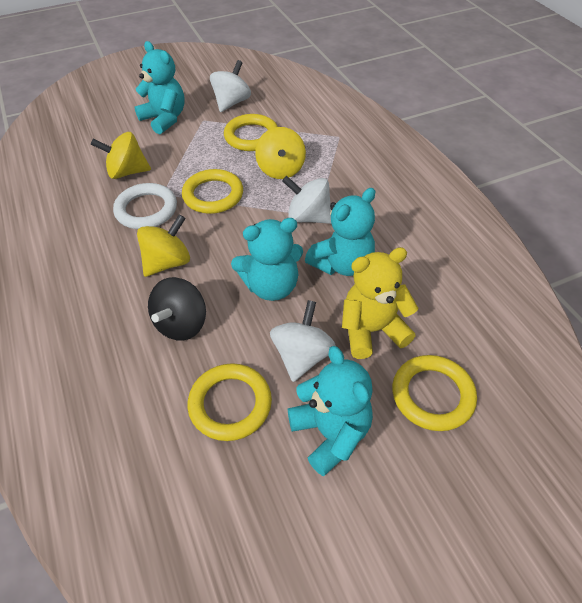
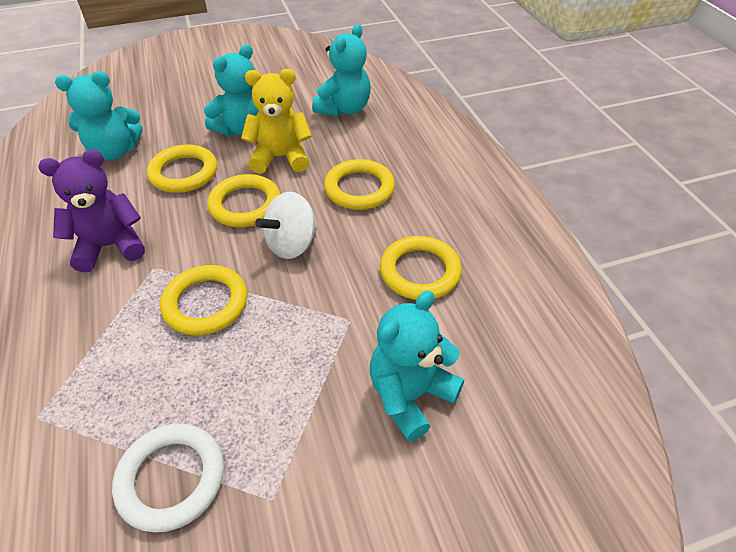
black spinning top: 1 -> 0
purple teddy bear: 0 -> 1
white spinning top: 3 -> 1
yellow ring: 4 -> 5
yellow spinning top: 3 -> 0

